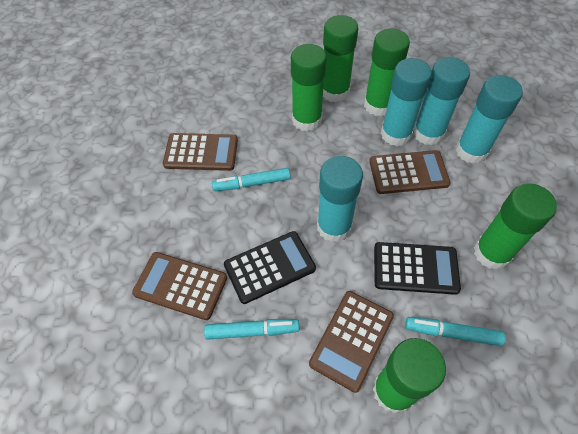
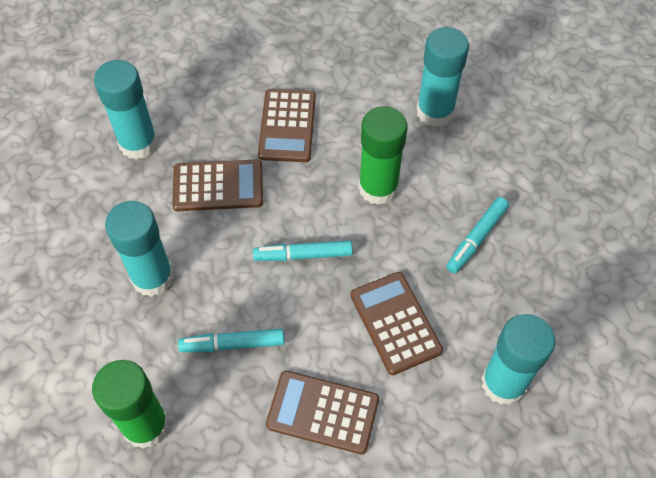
black calculator: 2 -> 0
green glue stick: 5 -> 2

